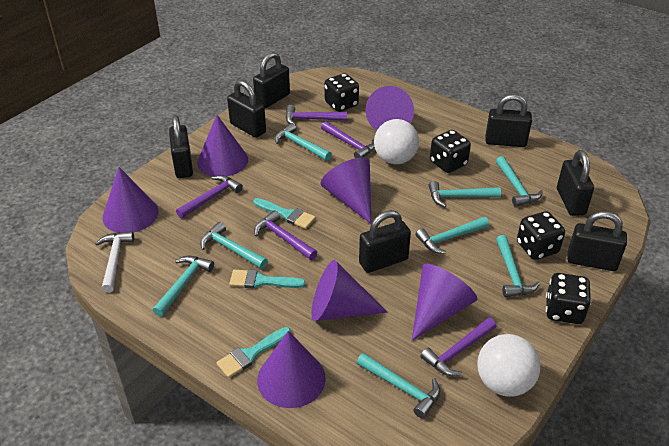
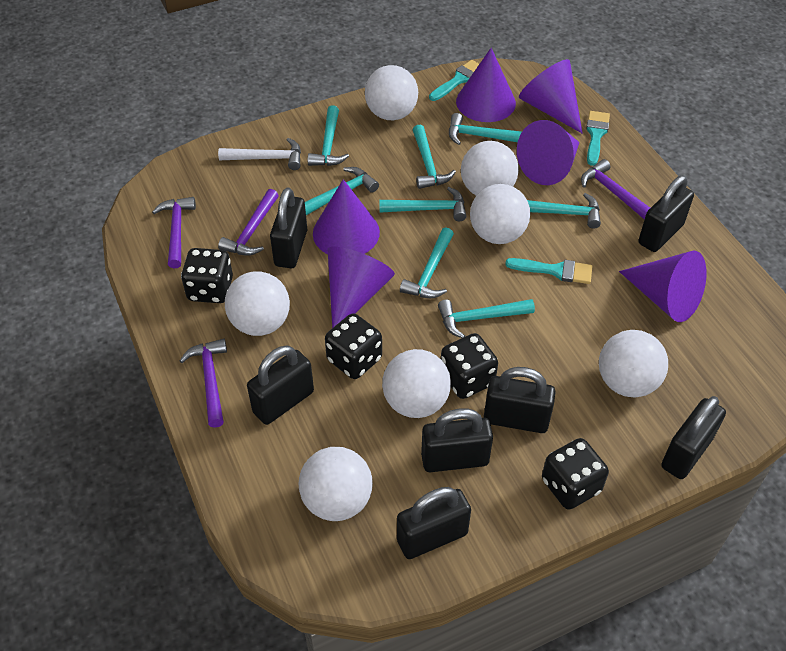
purple cone: 7 -> 6
purple hammer: 5 -> 4
white ball: 2 -> 7

